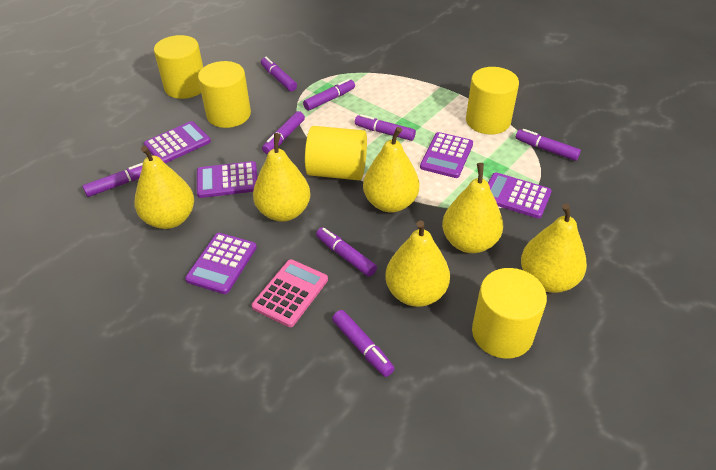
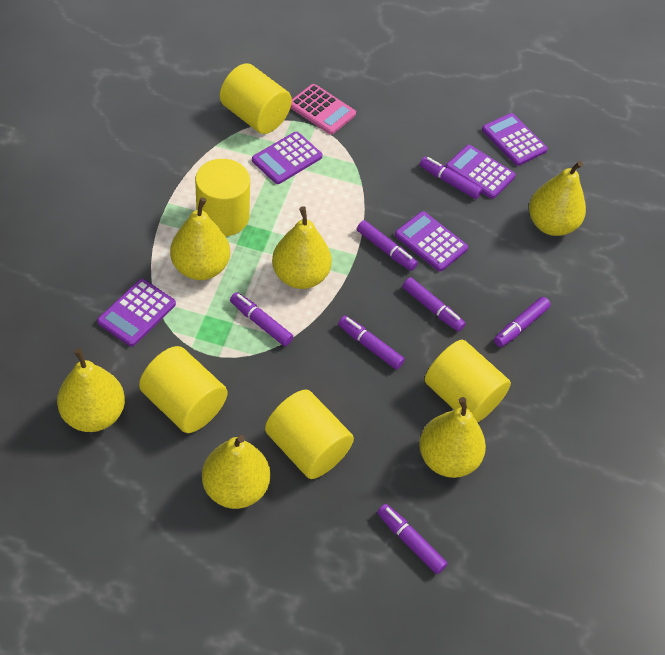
purple marker: 8 -> 7

